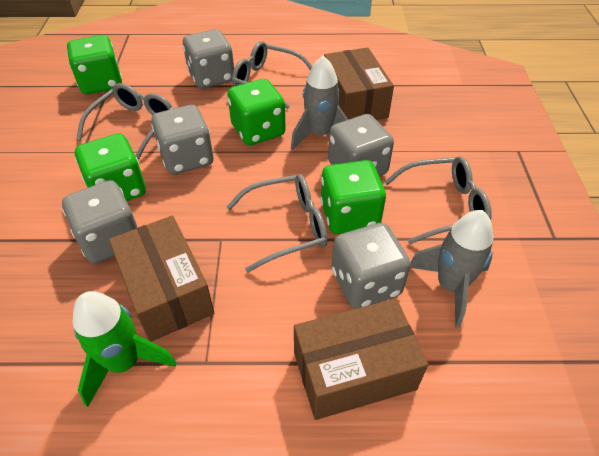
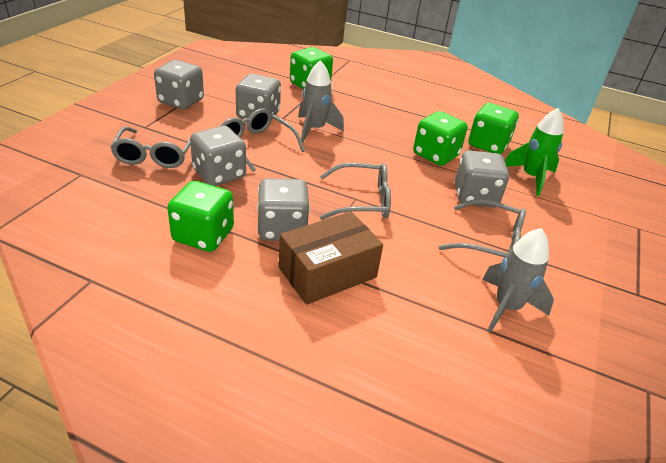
brown box: 3 -> 1

